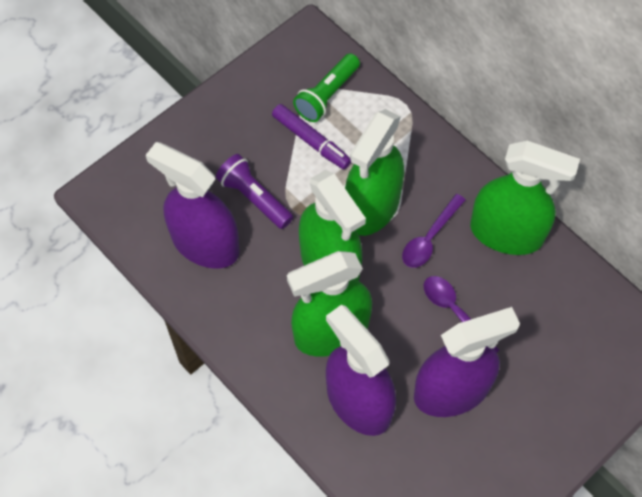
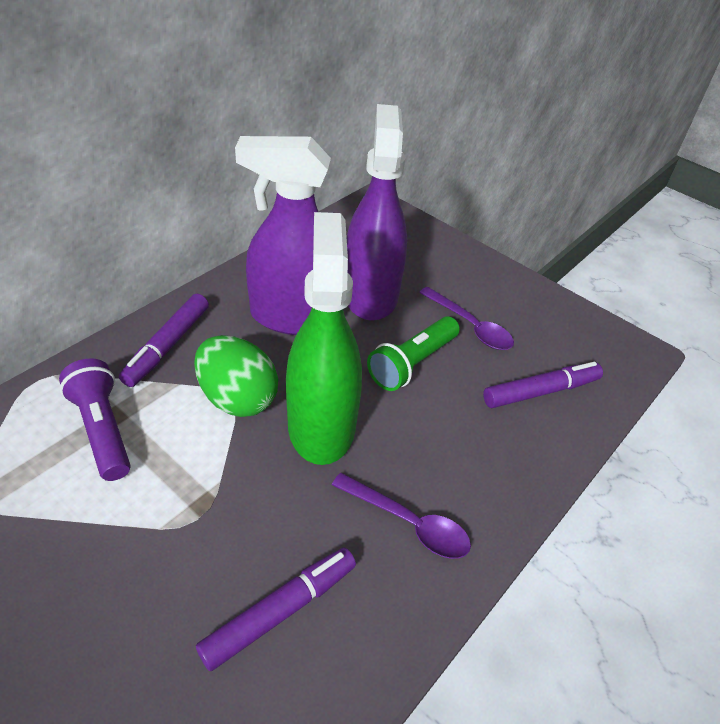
green egg: 0 -> 1
green spray bottle: 4 -> 1
purple marker: 1 -> 3
purple spray bottle: 3 -> 2

